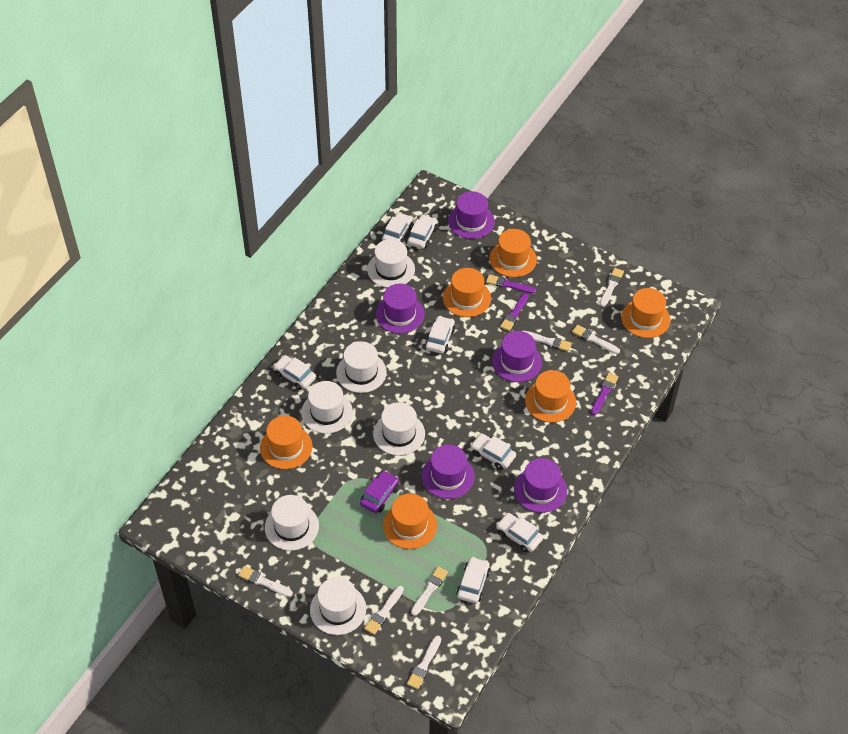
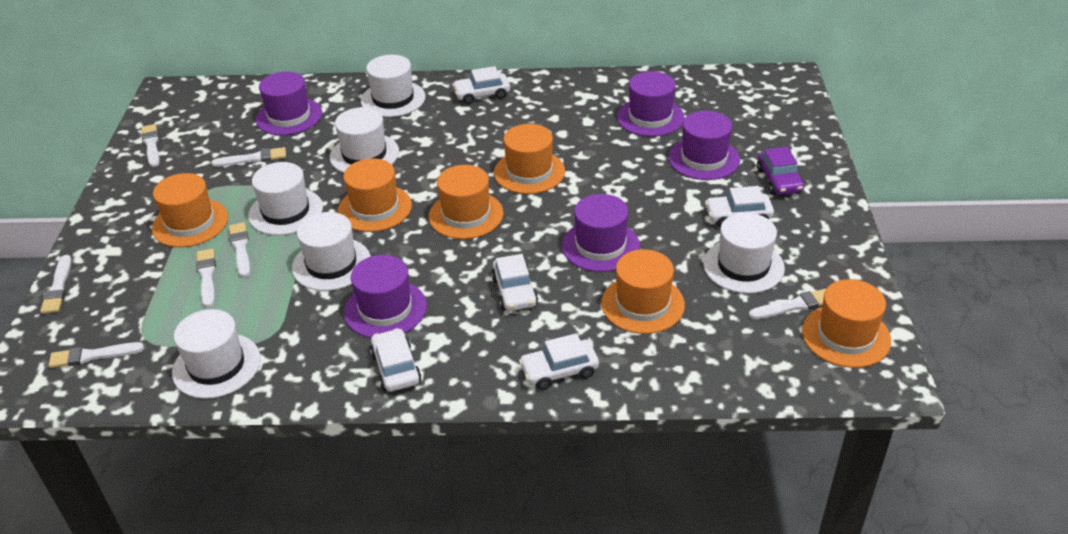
purple brush: 3 -> 0
white car: 7 -> 5

